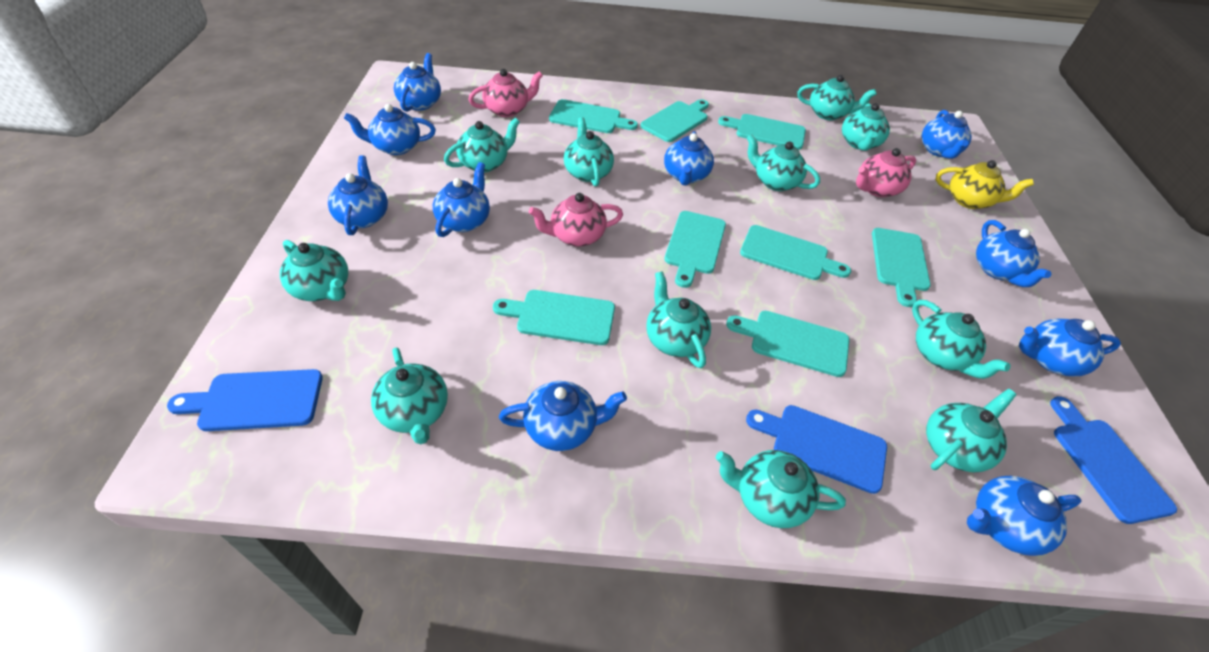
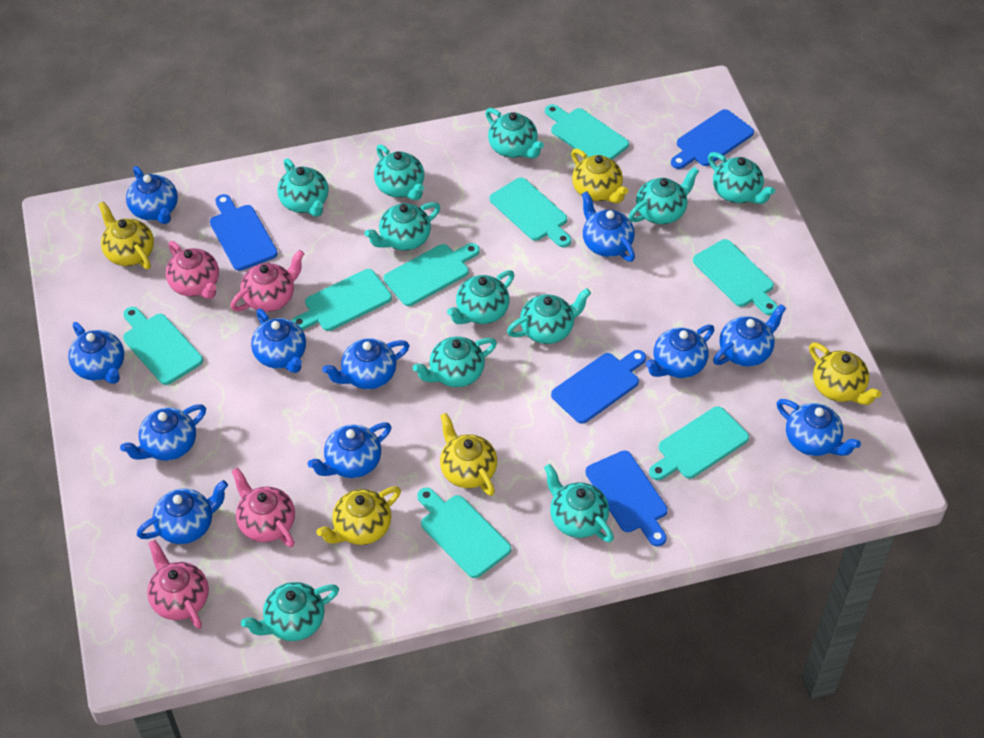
blue cutting board: 3 -> 4
blue teapot: 10 -> 11
pink teapot: 3 -> 4
yellow teapot: 1 -> 5

